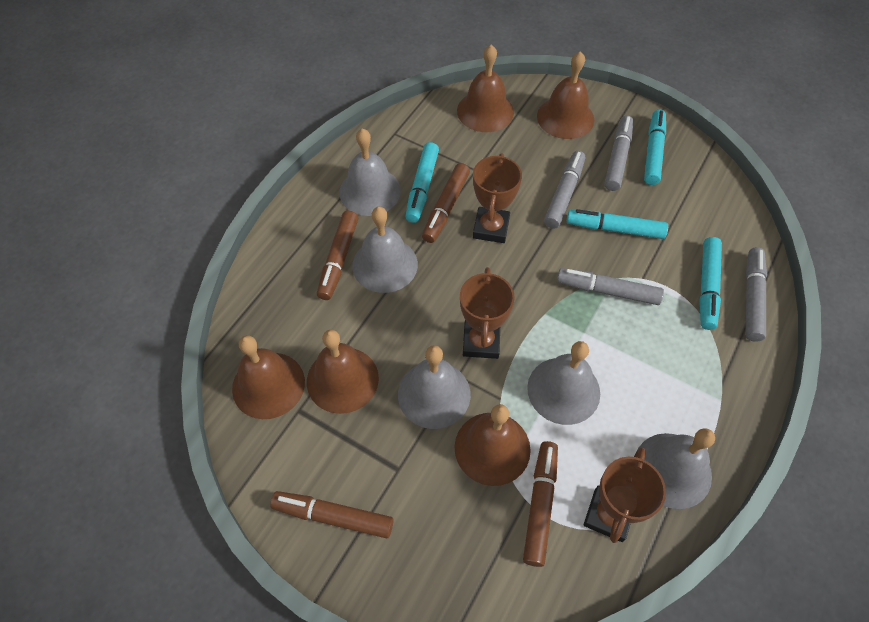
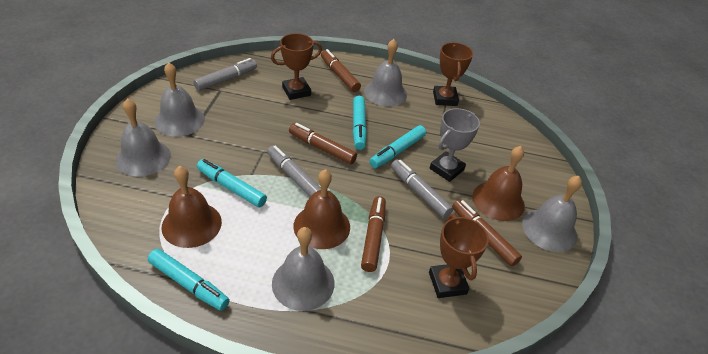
brown bell: 5 -> 3
grey marker: 4 -> 3
grey trophy: 0 -> 1

